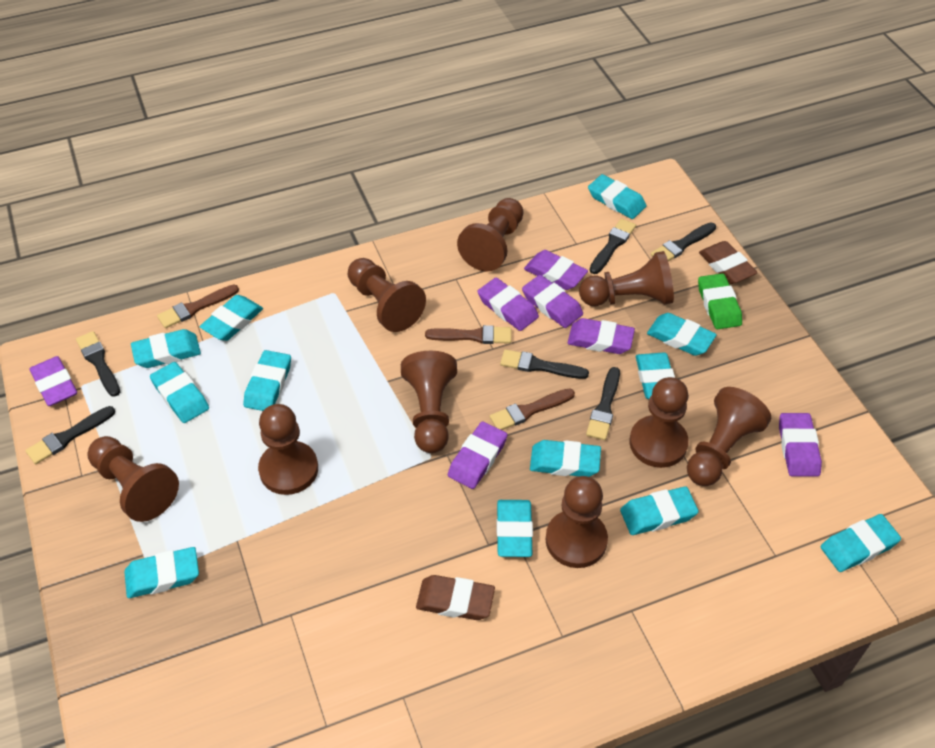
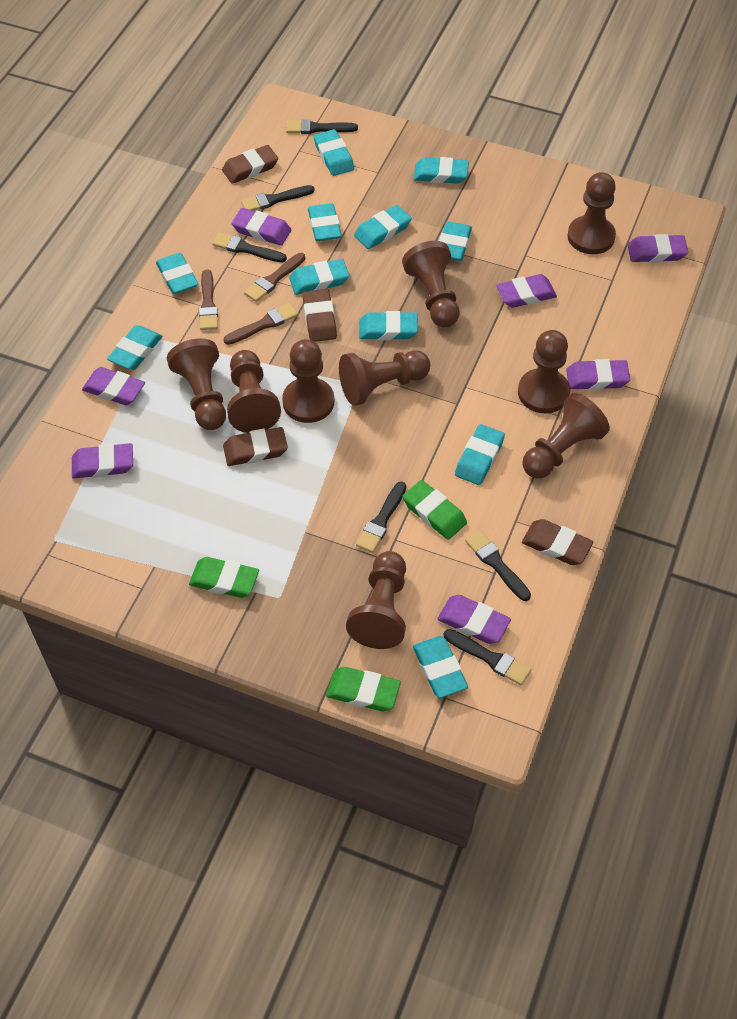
brown eraser: 2 -> 4
green eraser: 1 -> 3
turquoise eraser: 12 -> 11

